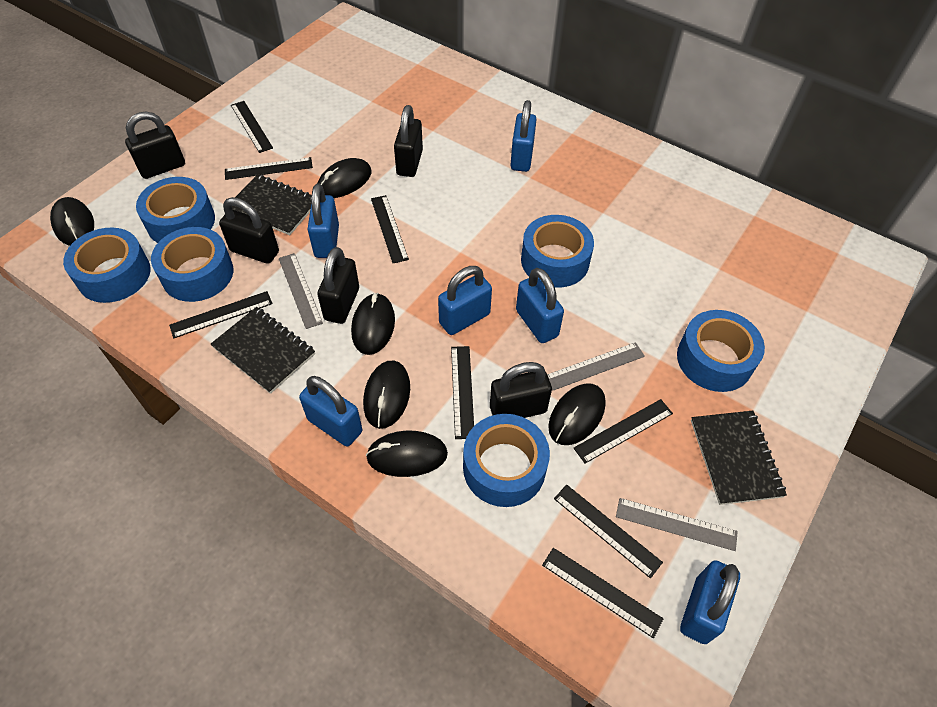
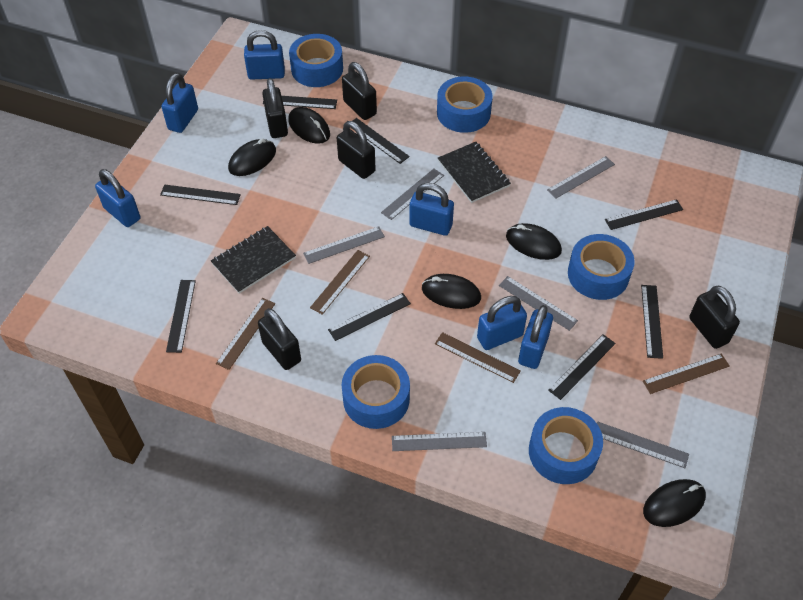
black mouse: 6 -> 5
black notebook: 3 -> 2
blue tape: 6 -> 5
brown ruler: 0 -> 4
grey ruler: 3 -> 6

